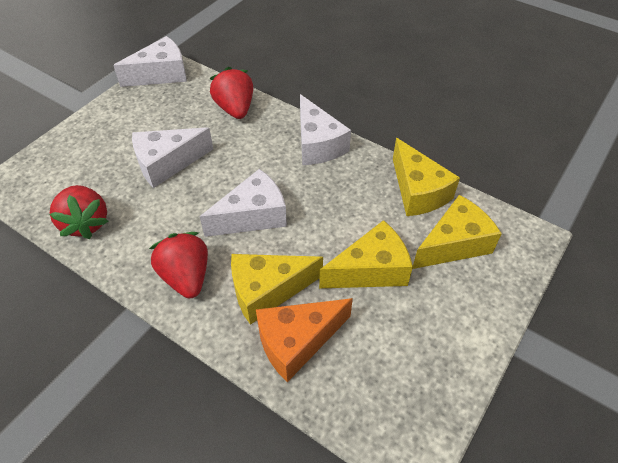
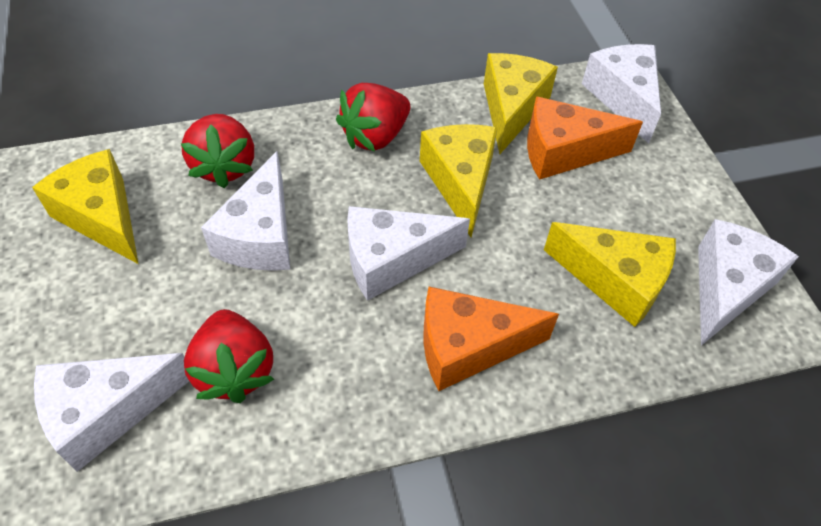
orange cheese: 1 -> 2
white cheese: 4 -> 5

